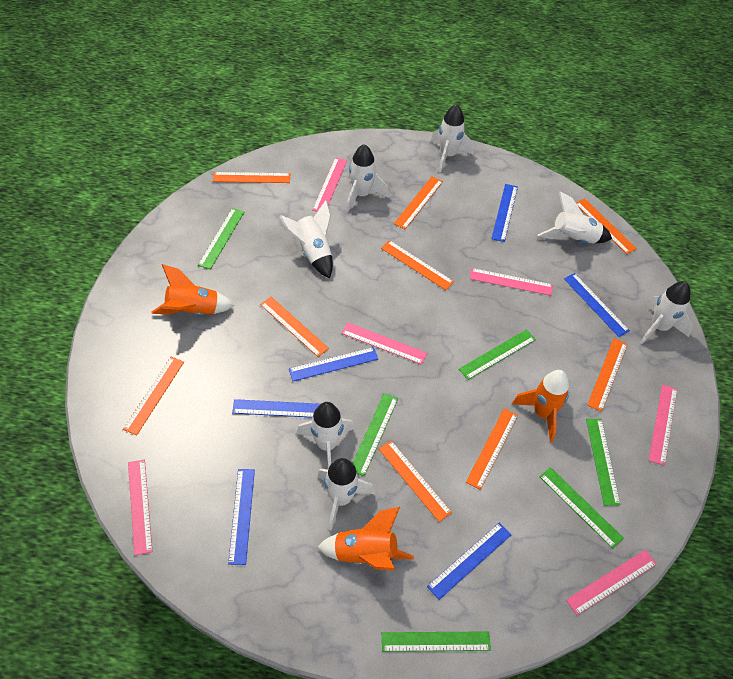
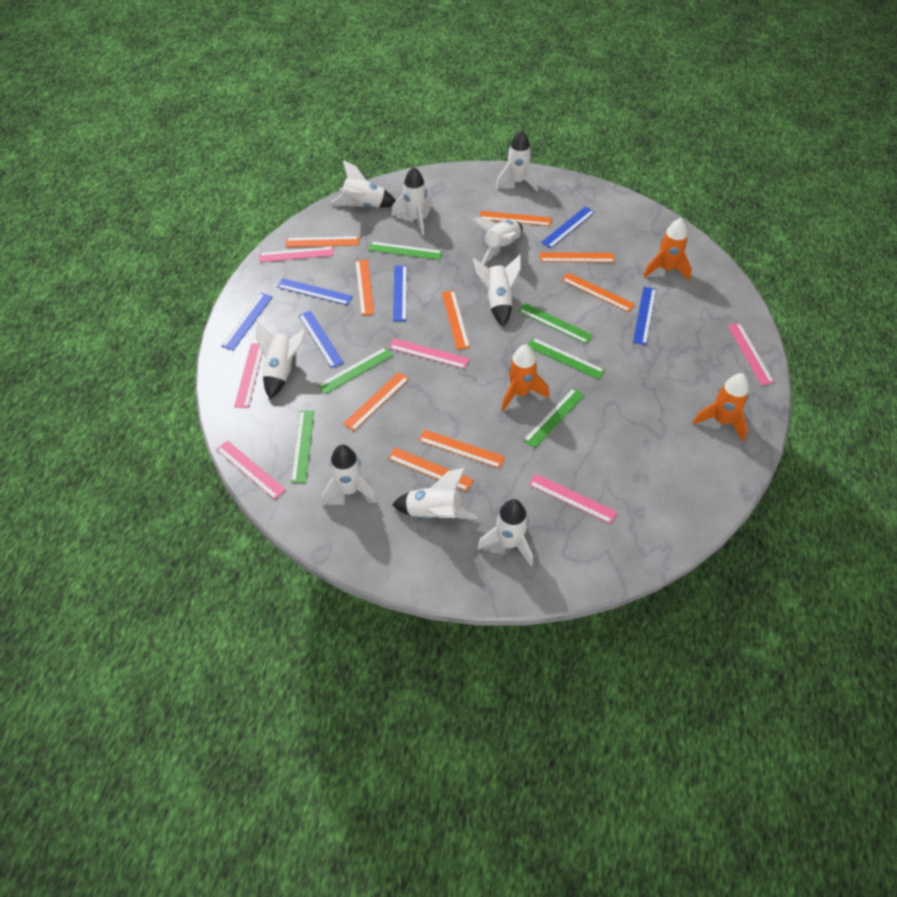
white rocket: 7 -> 9

